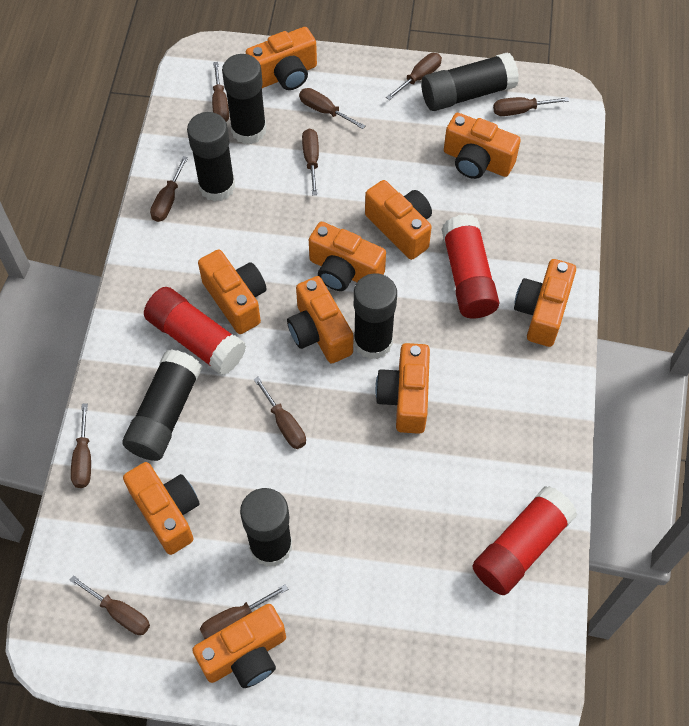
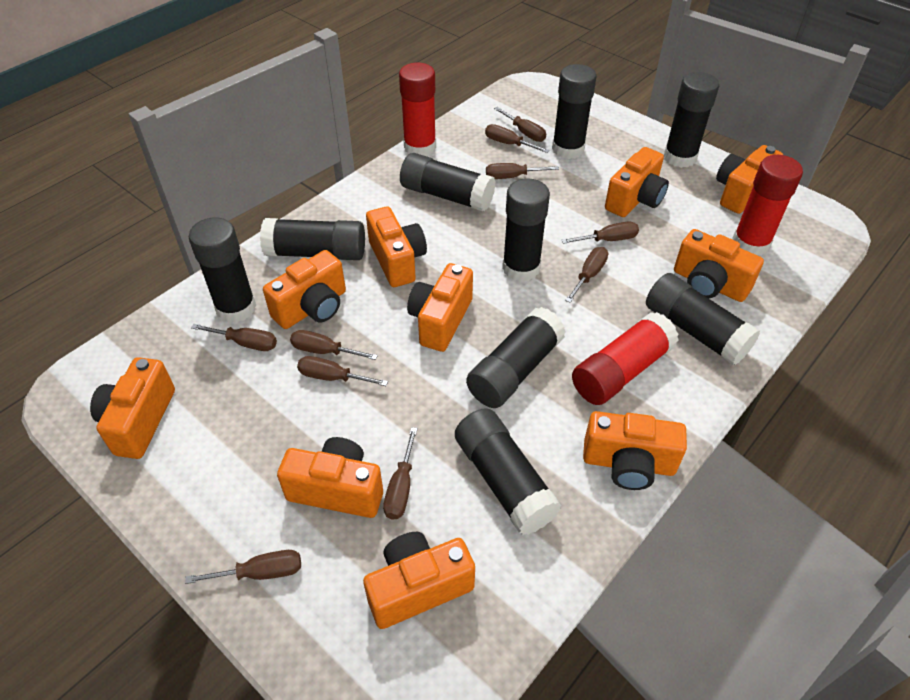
black glue stick: 6 -> 9

